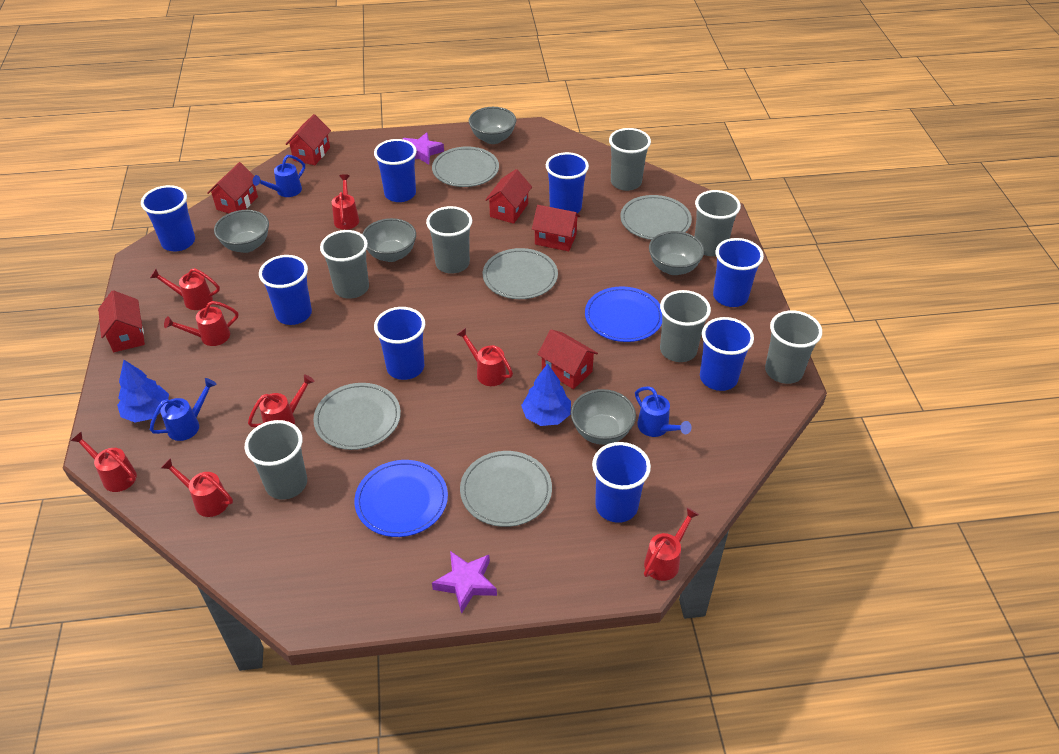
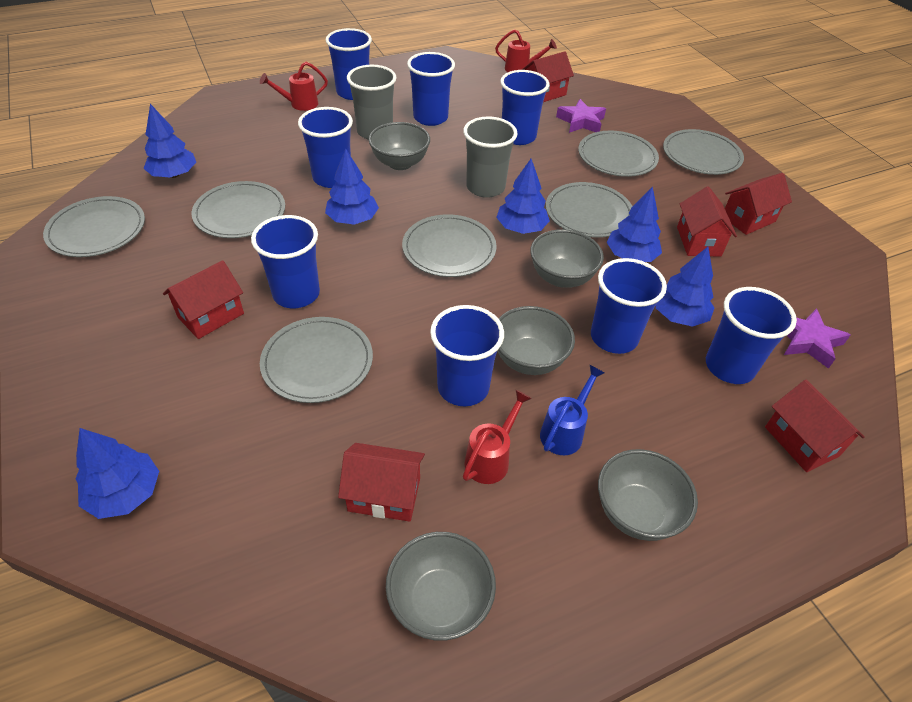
blue plate: 2 -> 0
blue tree: 2 -> 6
blue watering can: 3 -> 1
grey cup: 7 -> 2
grey plate: 5 -> 7
red watering can: 8 -> 3

